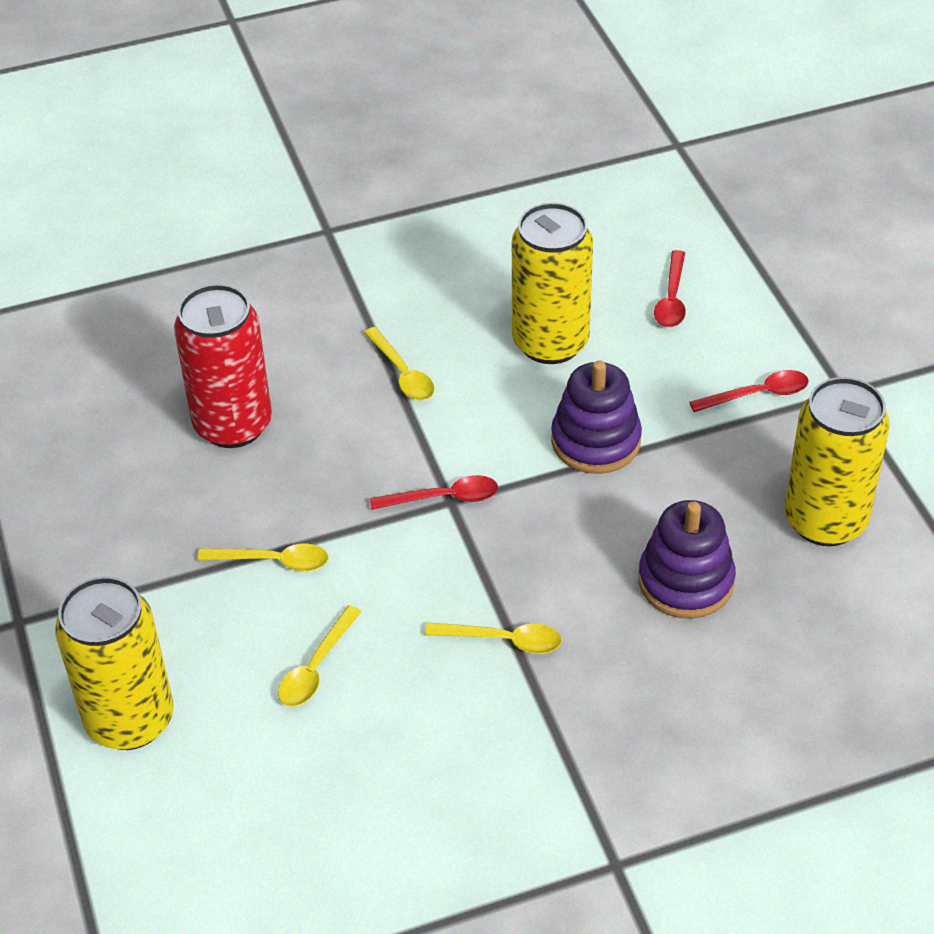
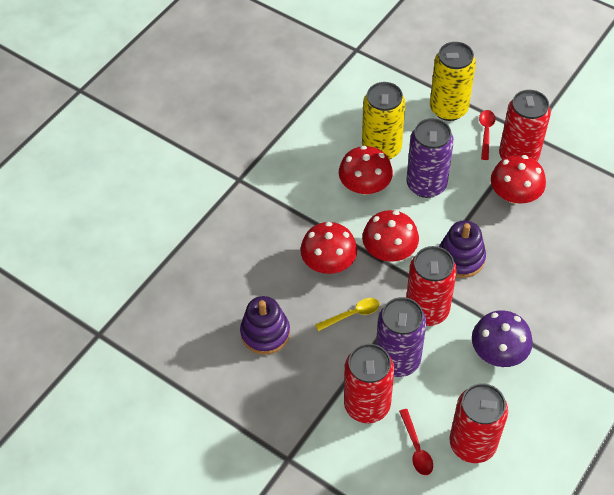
purple can: 0 -> 2
purple mushroom: 0 -> 1
red can: 1 -> 4
red mushroom: 0 -> 4
red spoon: 3 -> 2
yellow can: 3 -> 2
yellow spoon: 4 -> 1

